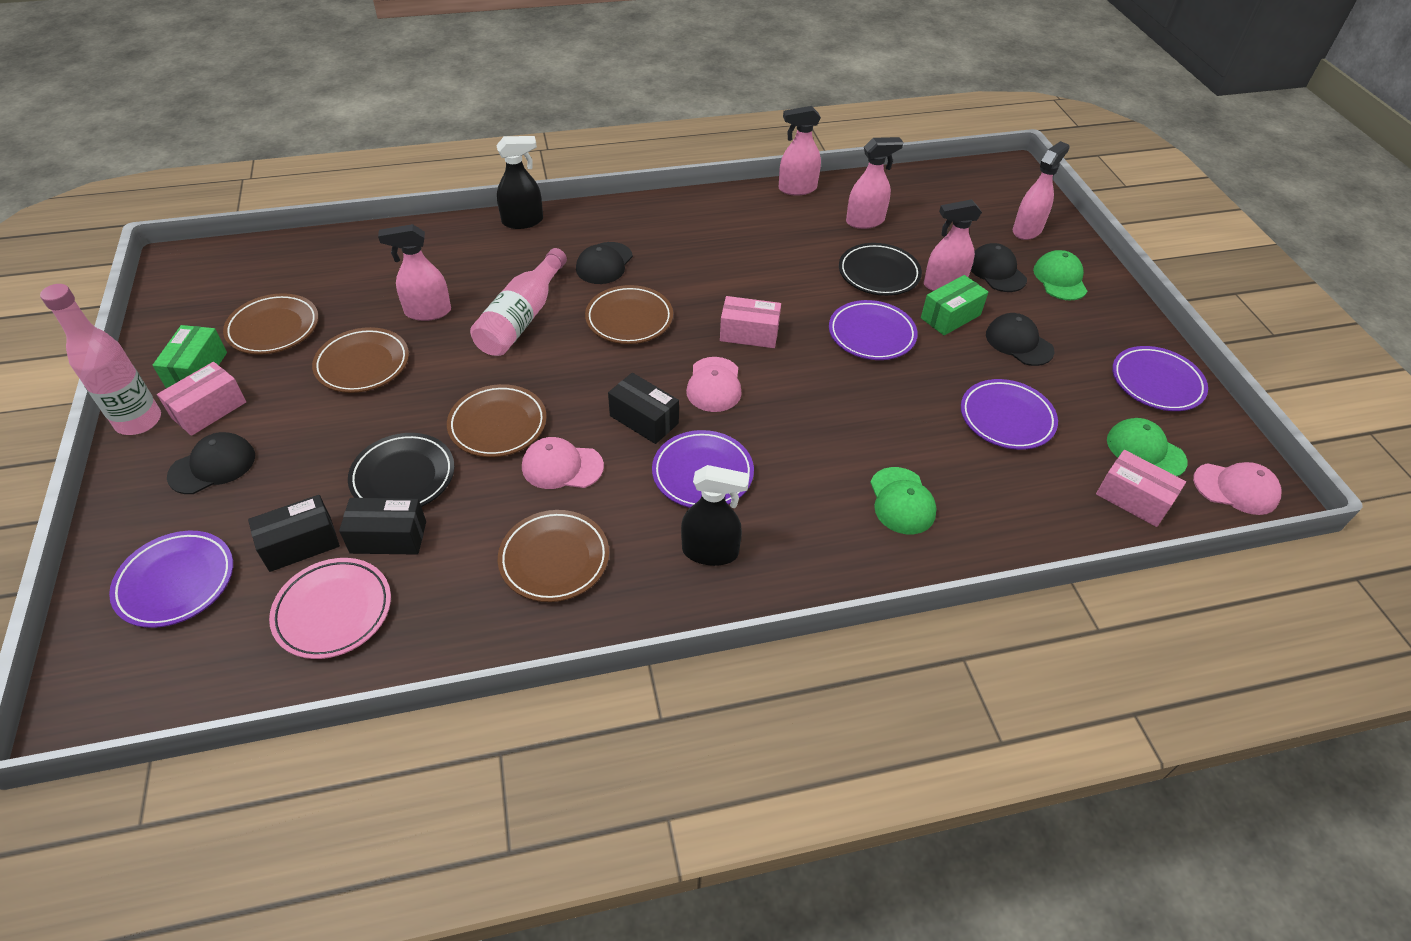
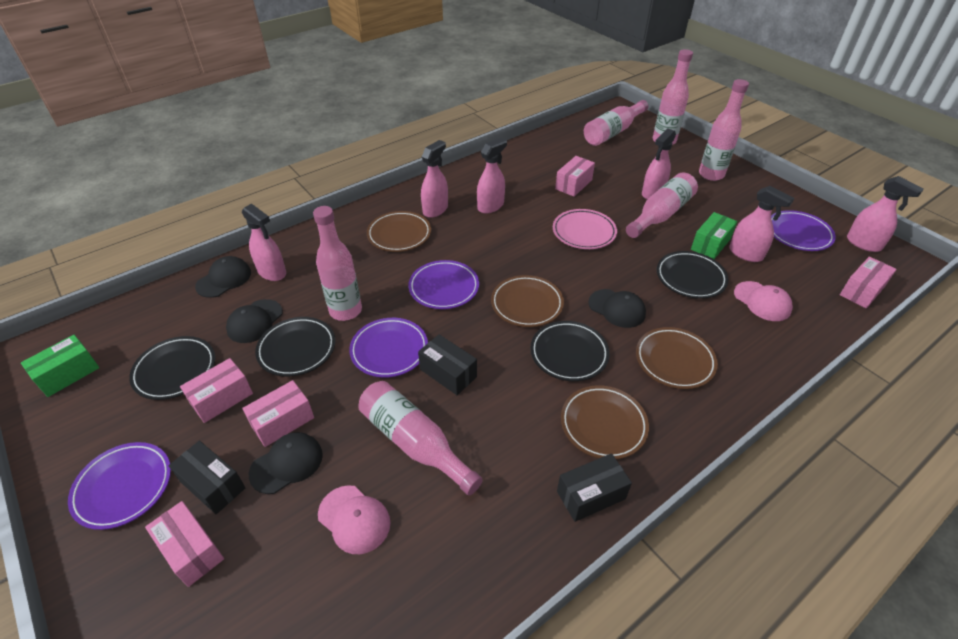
black plate: 2 -> 4
black spray bottle: 2 -> 0
brown plate: 5 -> 4
green cap: 3 -> 0
pink bottle: 2 -> 6
pink box: 3 -> 5
pink cap: 3 -> 2
pink spray bottle: 5 -> 6
purple plate: 5 -> 4

